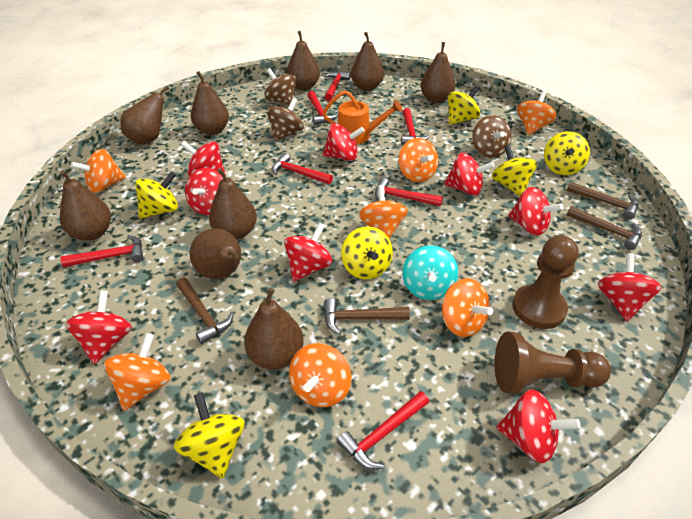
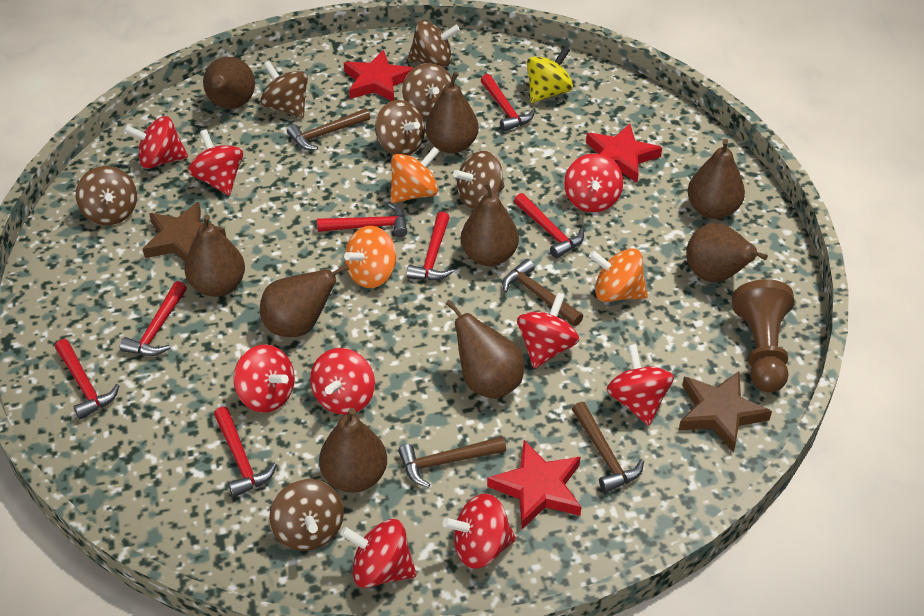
brown pawn: 2 -> 1
brown spinning top: 3 -> 7
brown star: 0 -> 2
orange spinning top: 7 -> 3
orange watering can: 1 -> 0
red star: 0 -> 3
turquoise spinning top: 1 -> 0
yellow spinning top: 6 -> 1

